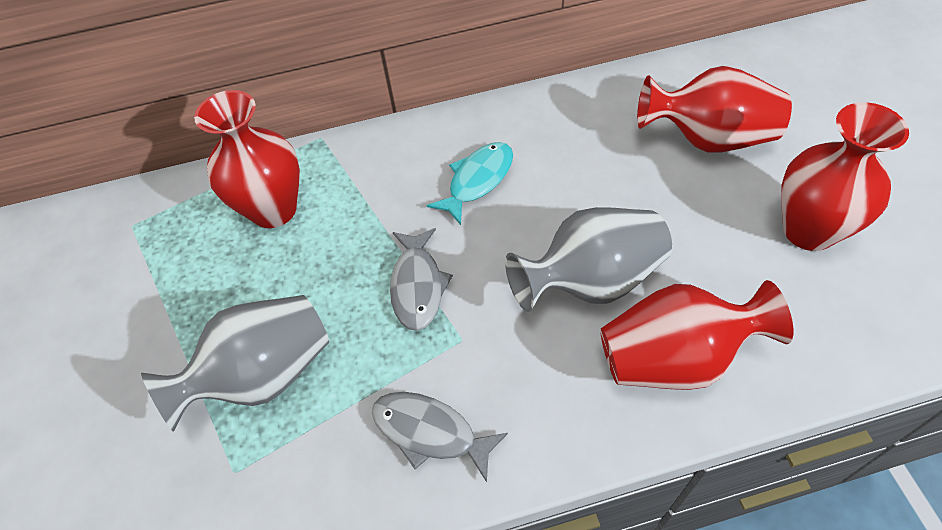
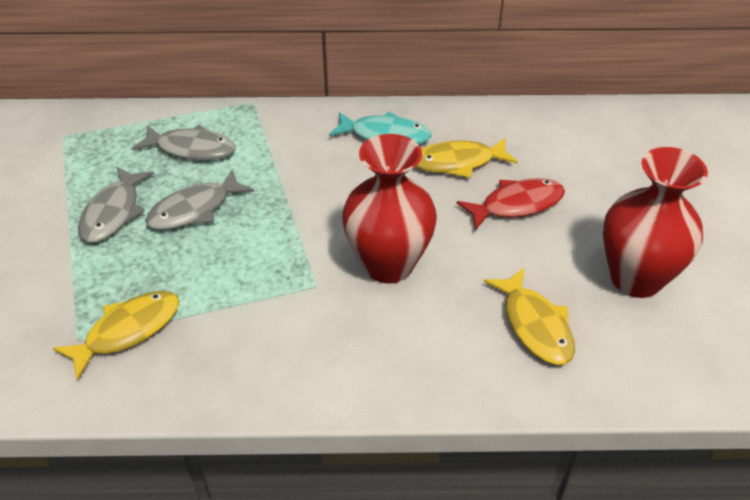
grey fish: 2 -> 3
grey vase: 2 -> 0
red fish: 0 -> 1
red vase: 4 -> 2
yellow fish: 0 -> 3

